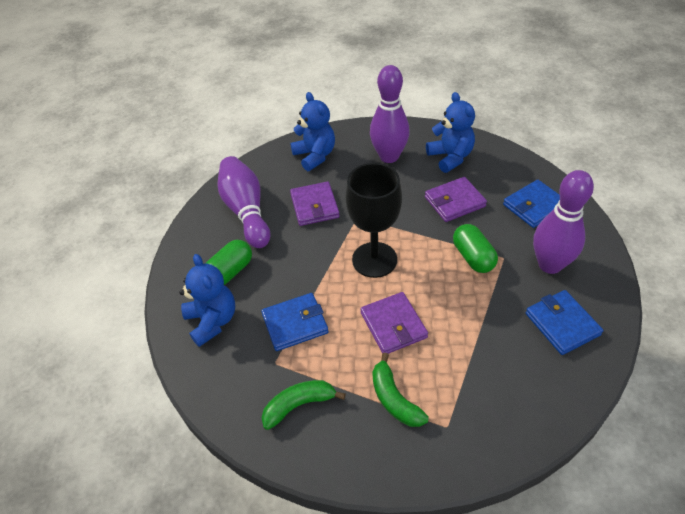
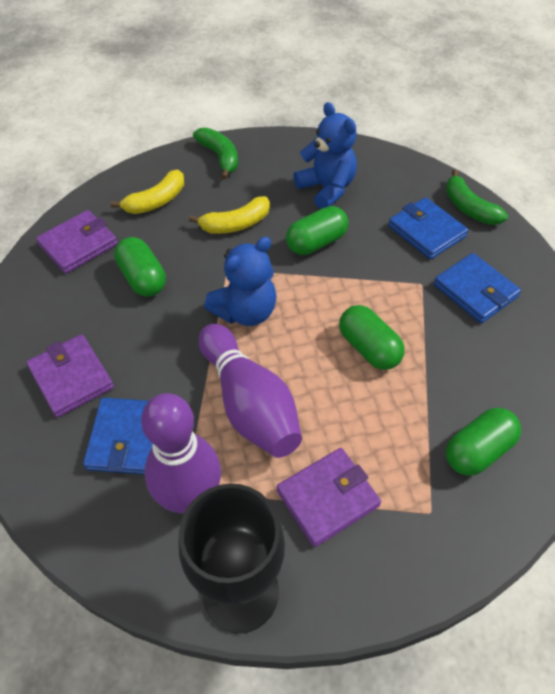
blue teddy bear: 3 -> 2
green capsule: 2 -> 4
purple bowling pin: 3 -> 2
yellow banana: 0 -> 2

